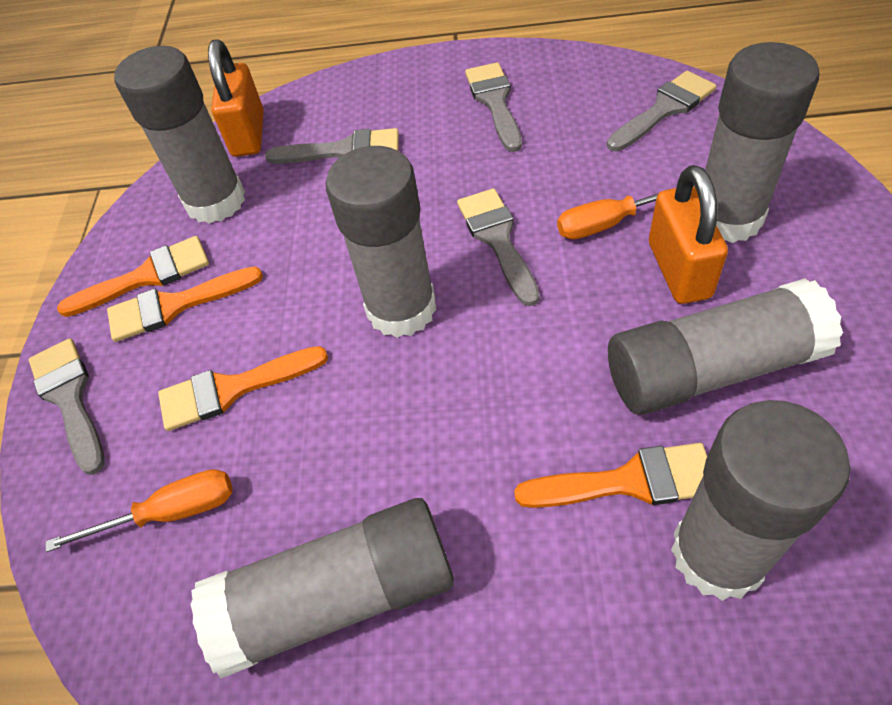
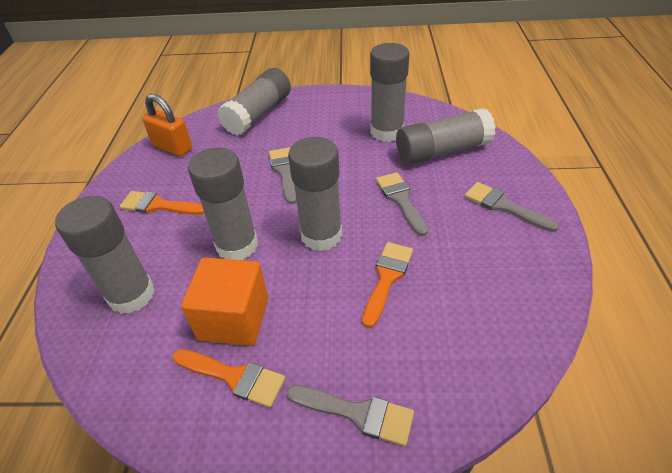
grey brush: 5 -> 4
orange brush: 4 -> 3
orange cube: 0 -> 1
orange padlock: 2 -> 1
orange screwdriver: 2 -> 0

